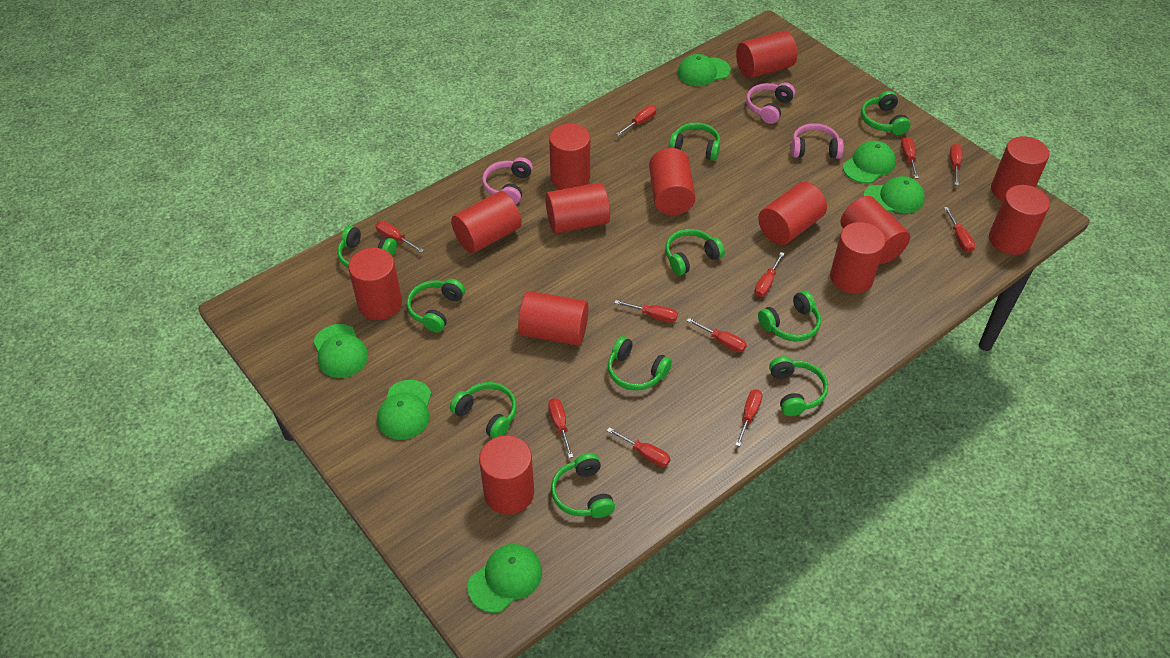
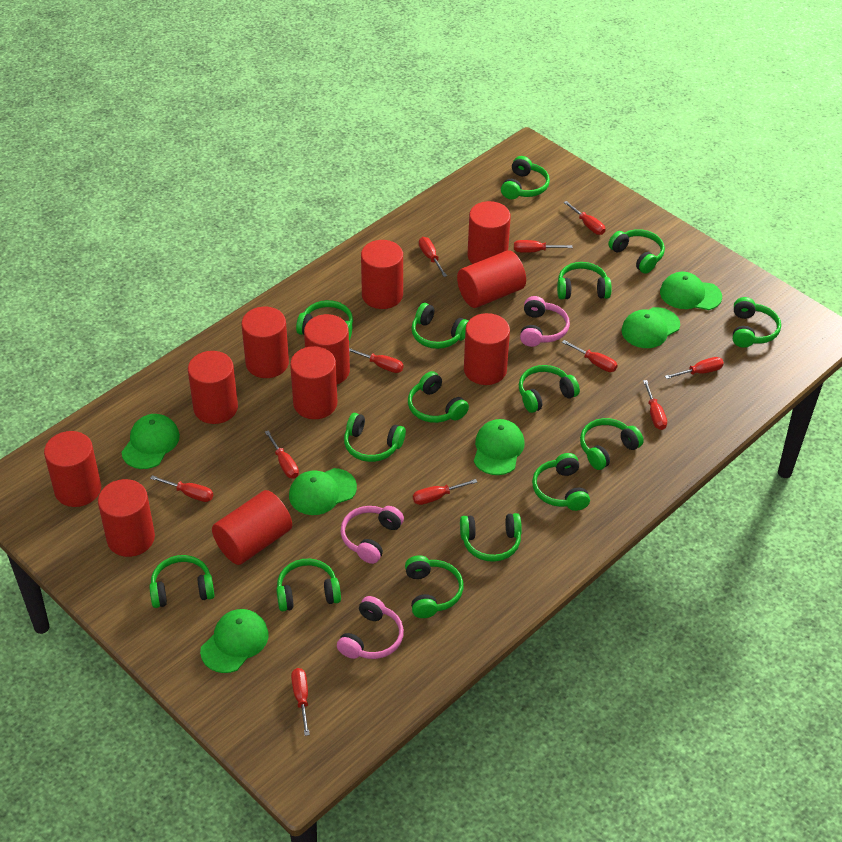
green headphones: 10 -> 15
red cylinder: 13 -> 11

